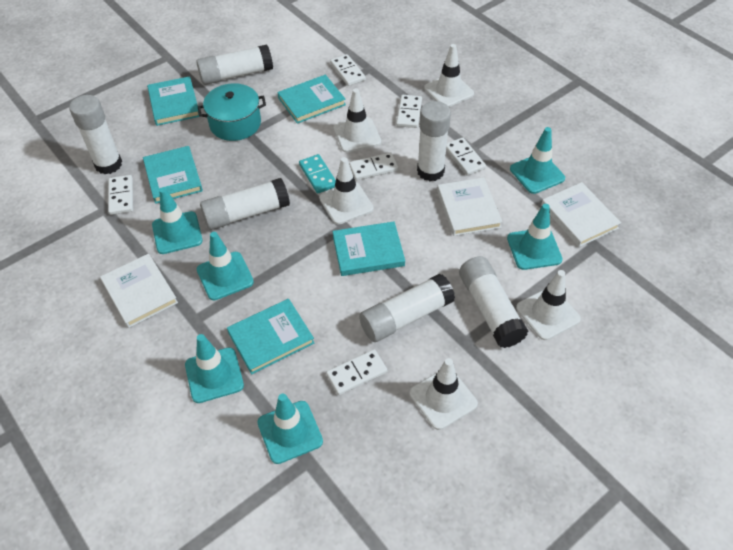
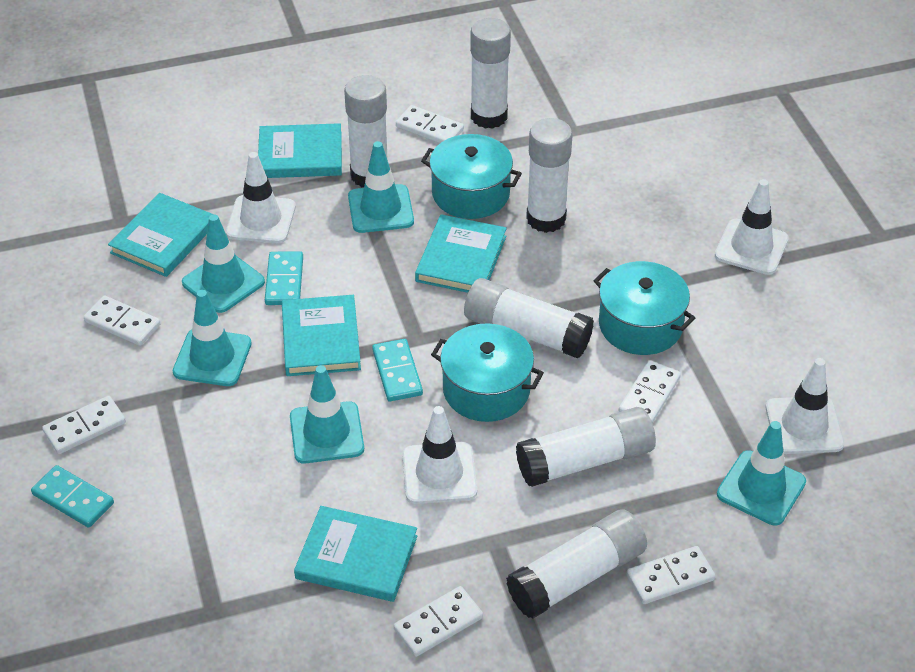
turquoise domino: 1 -> 3
turquoise pot: 1 -> 3
turquoise traffic cone: 6 -> 5
white book: 3 -> 0
white traffic cone: 5 -> 4

